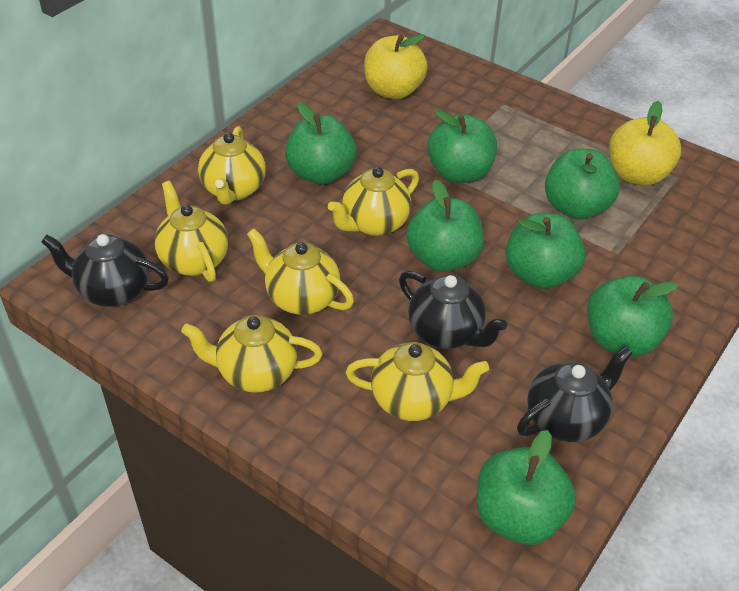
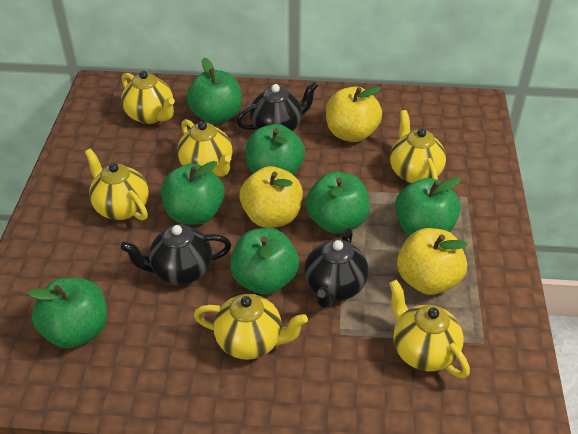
yellow apple: 2 -> 3

